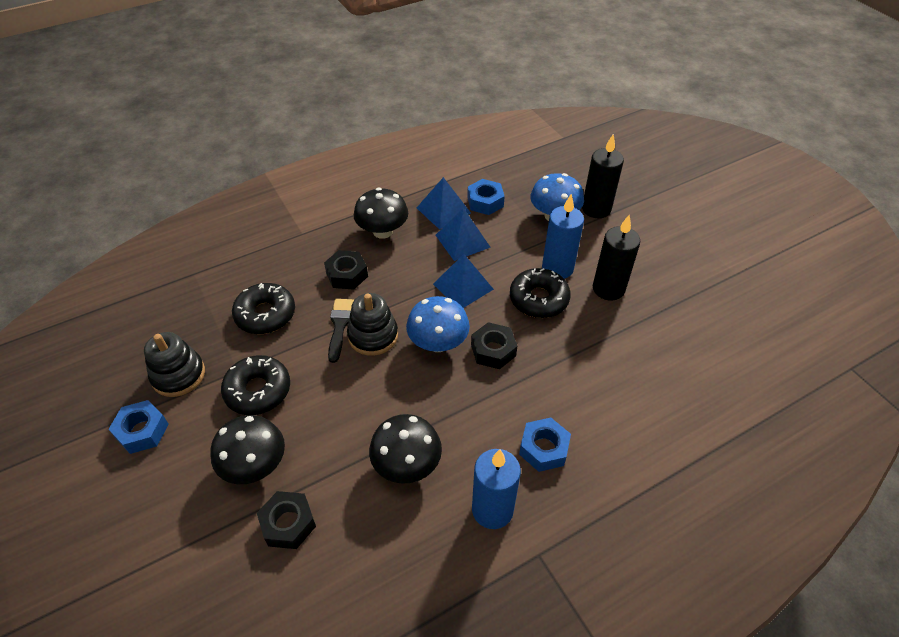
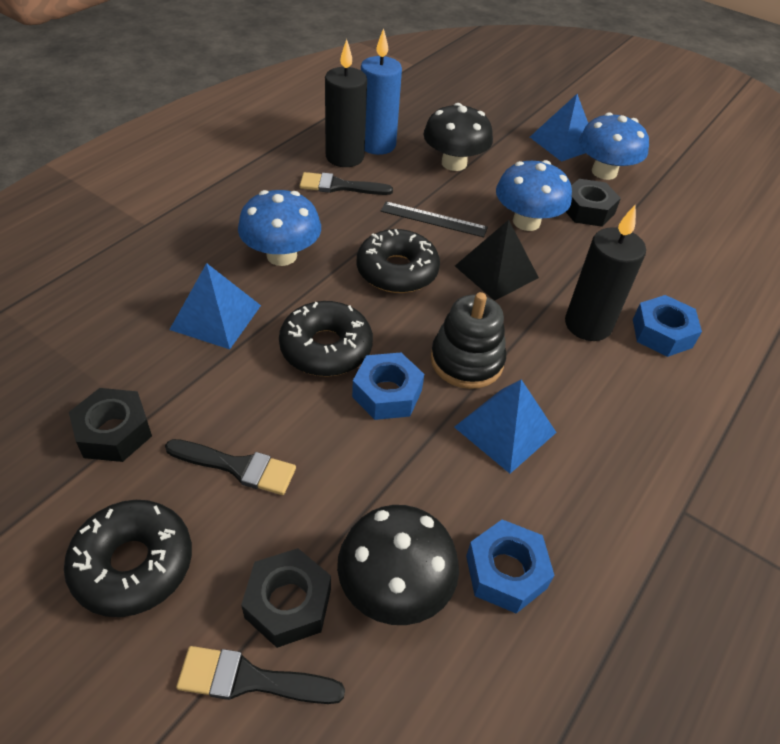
black brush: 1 -> 3
black mushroom: 3 -> 2
black pyramid: 0 -> 1
black ruler: 0 -> 1
black stacking toy: 2 -> 1
blue candle: 2 -> 1
blue mushroom: 2 -> 3

